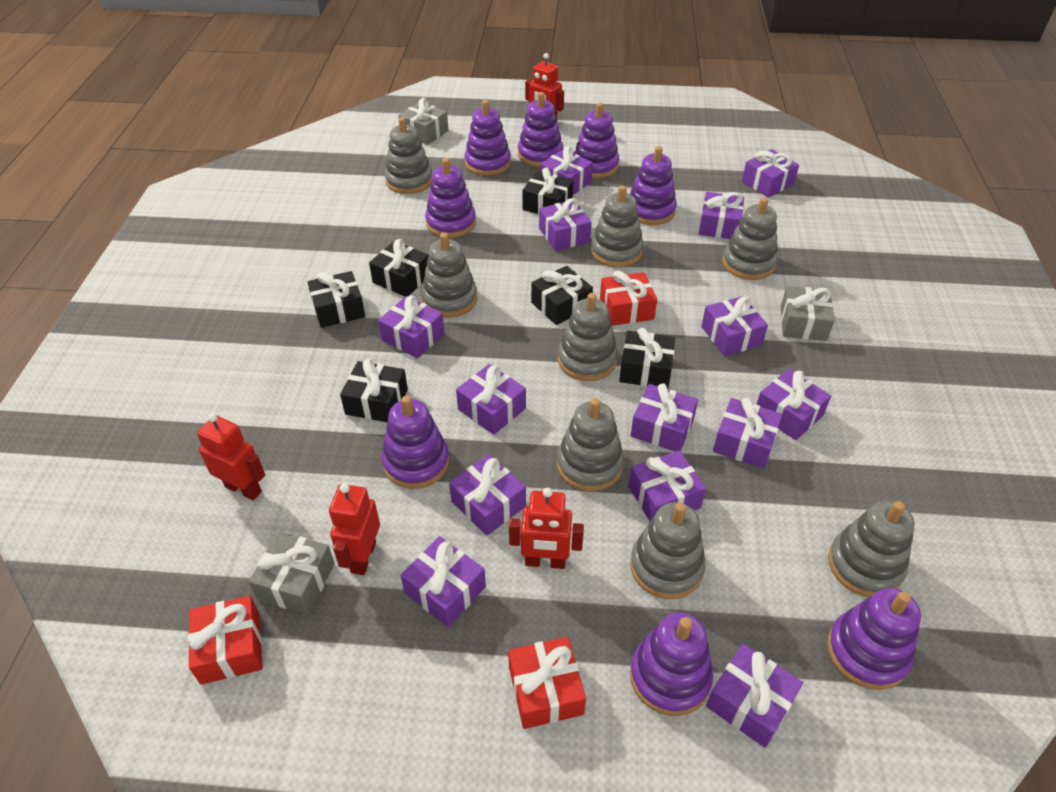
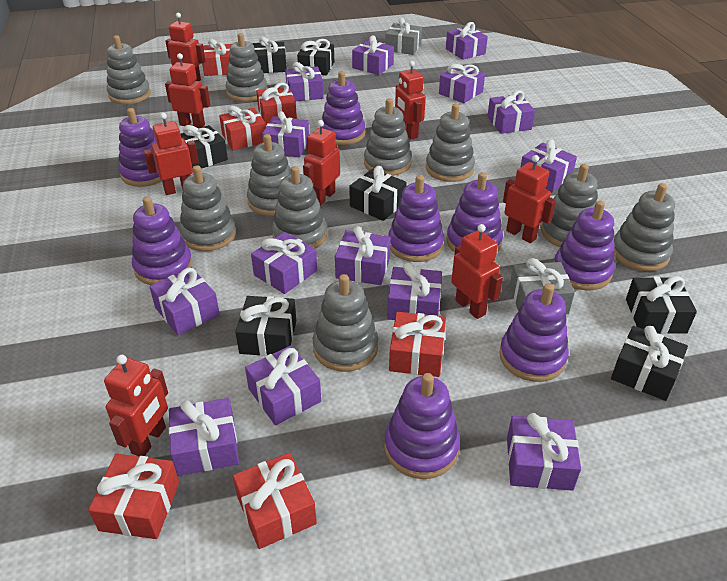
black gift: 6 -> 7
grey gift: 3 -> 2
grey stacking toy: 8 -> 10
red gift: 3 -> 6
red robot: 4 -> 8

